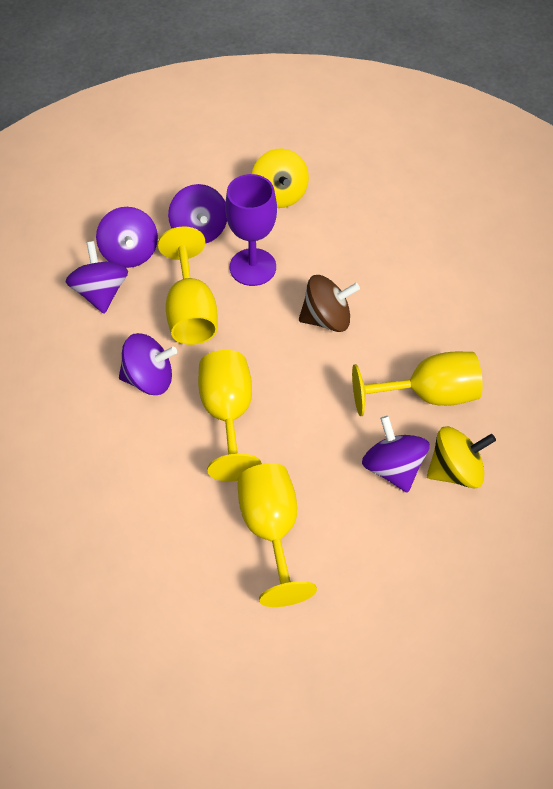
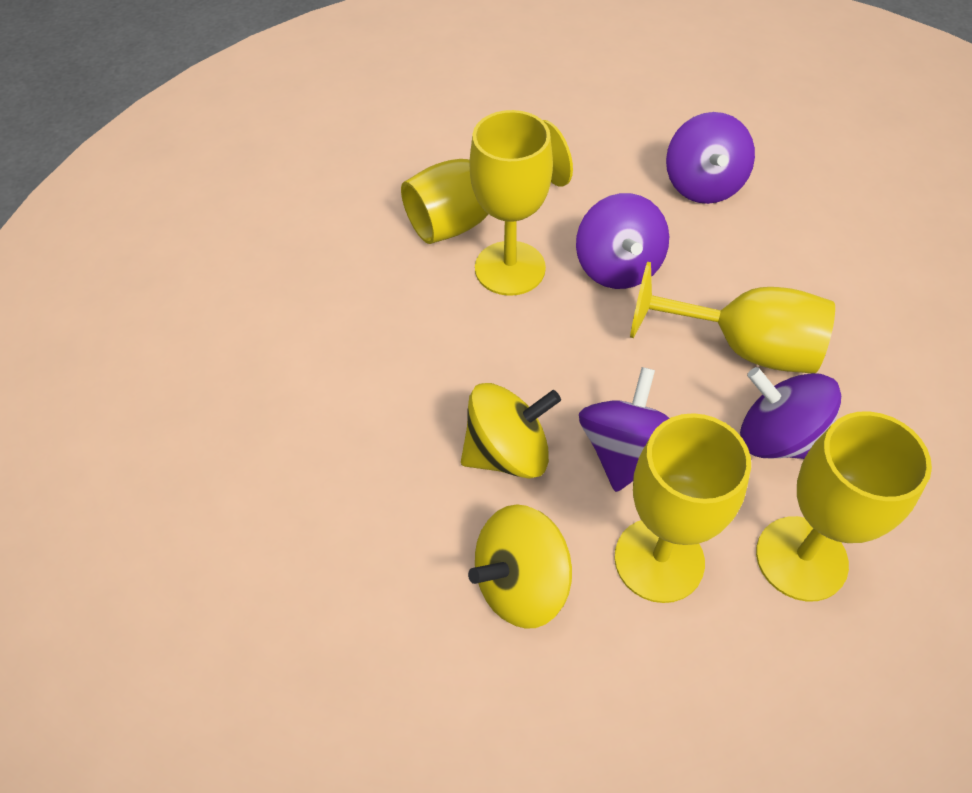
brown spinning top: 1 -> 0
purple goblet: 1 -> 0
purple spinning top: 5 -> 4
yellow goblet: 4 -> 5

